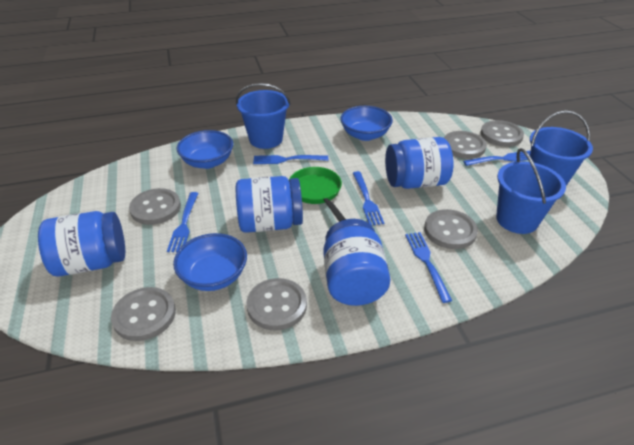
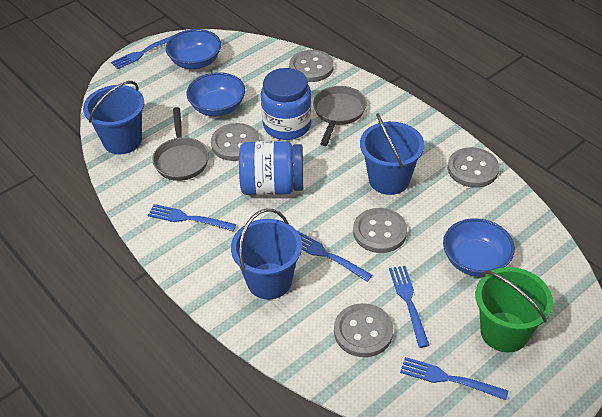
blue jar: 4 -> 2
green bucket: 0 -> 1
green pan: 1 -> 0
grey button: 6 -> 5
grey pan: 0 -> 2

